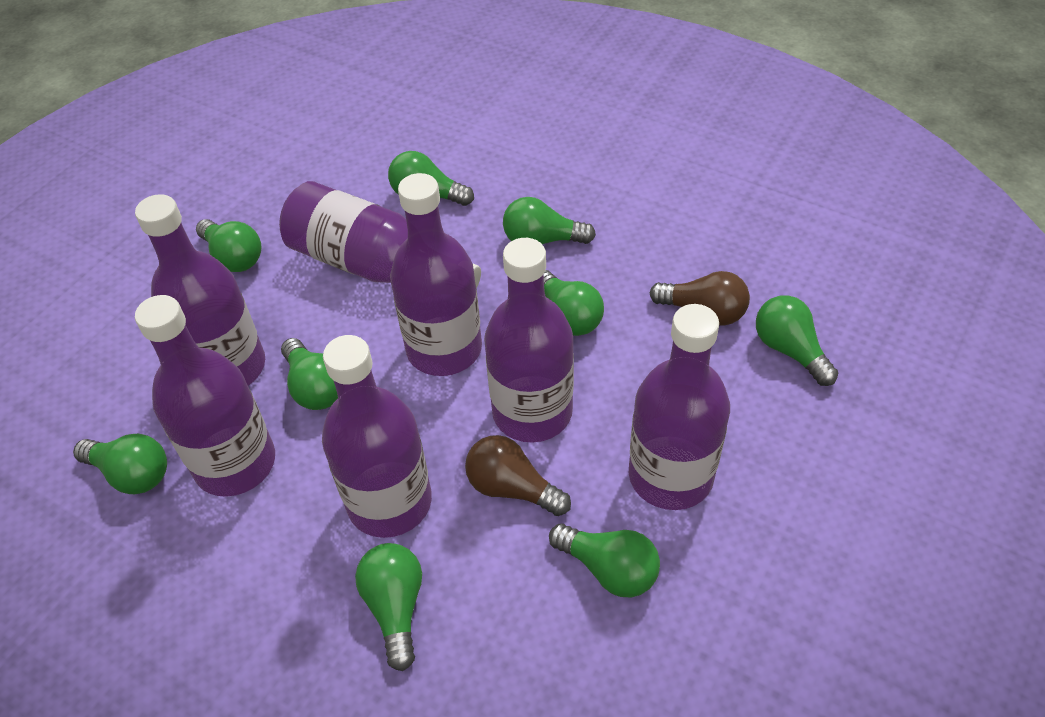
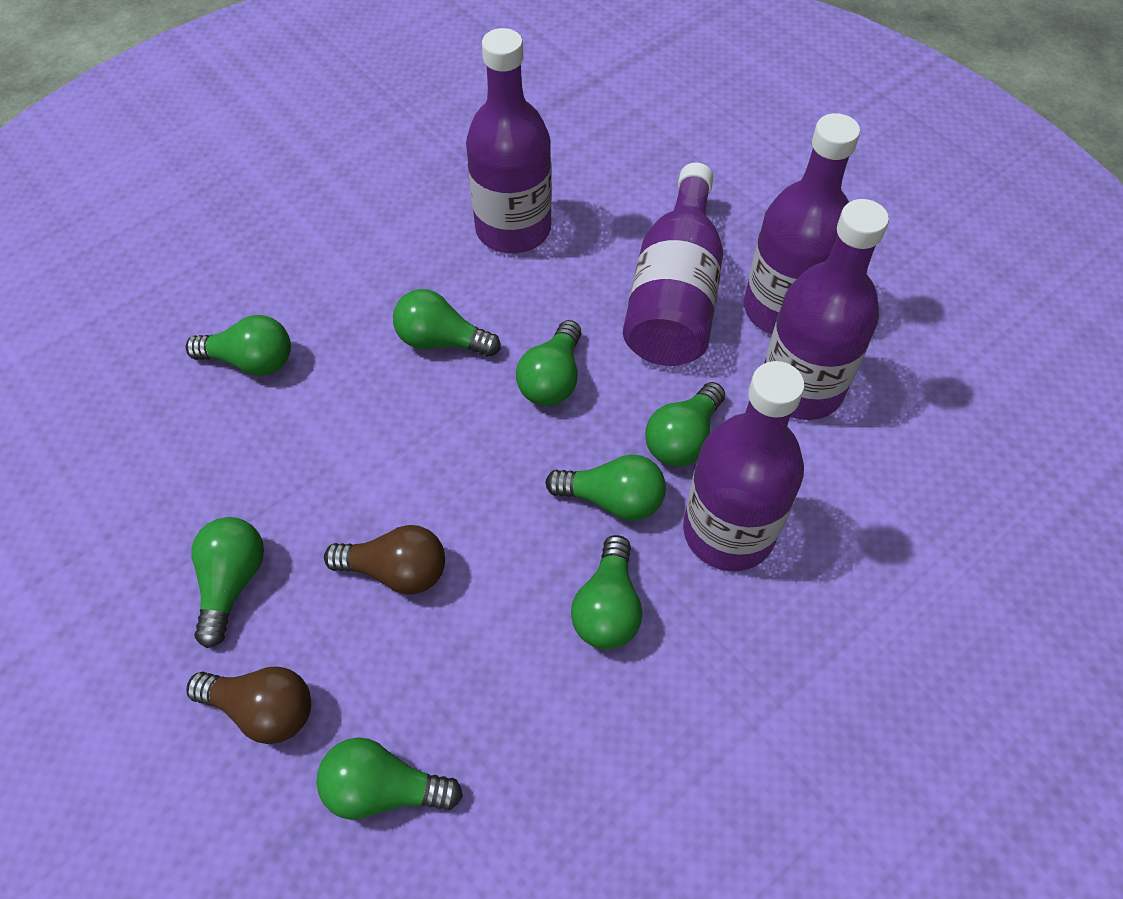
green light bulb: 9 -> 8
purple bottle: 7 -> 5

